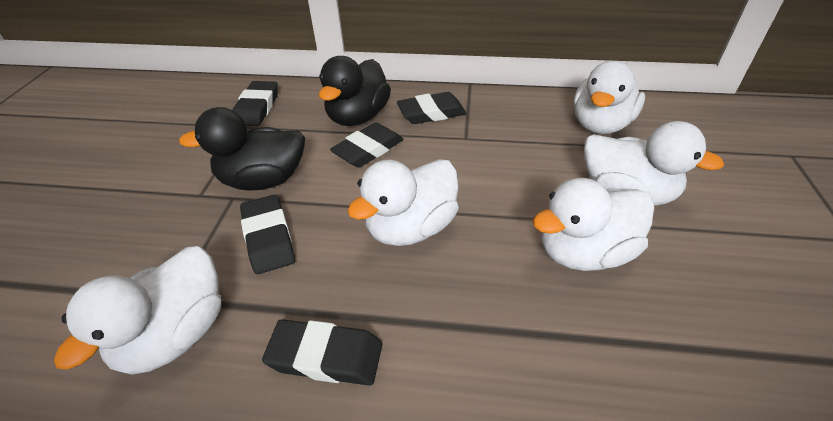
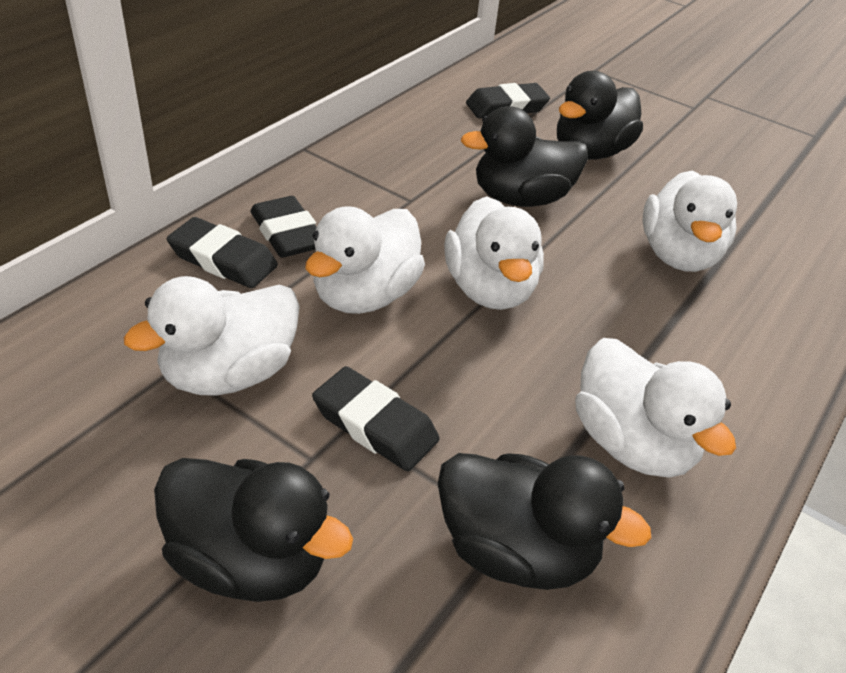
black duck: 2 -> 4
black eraser: 5 -> 4

